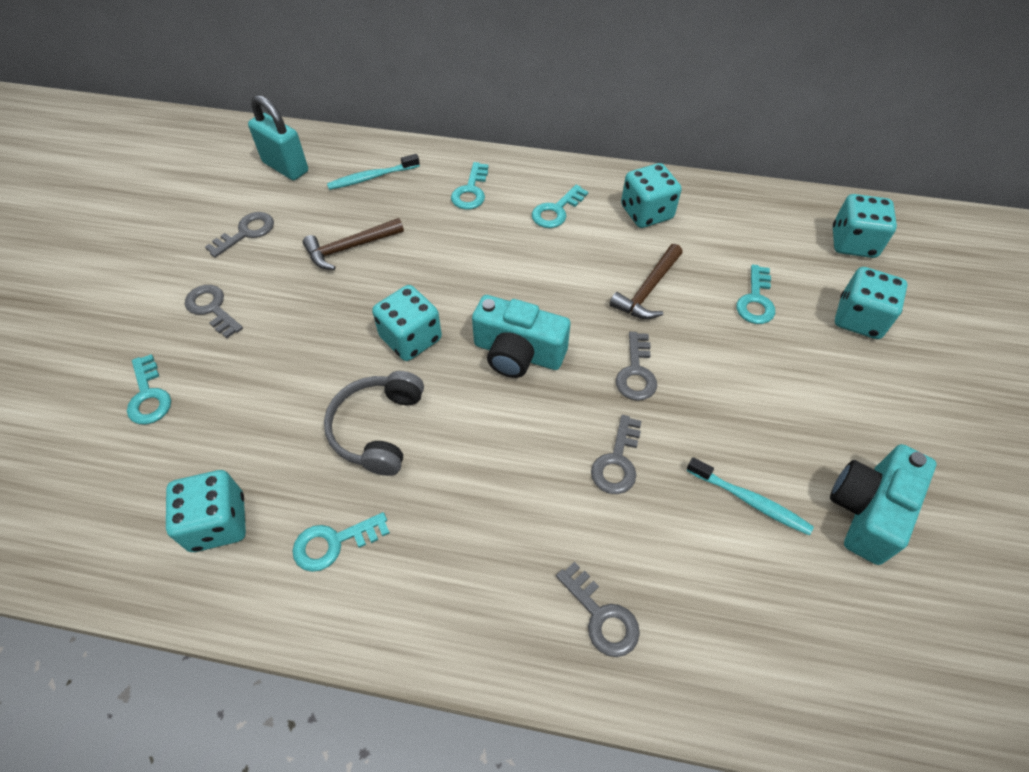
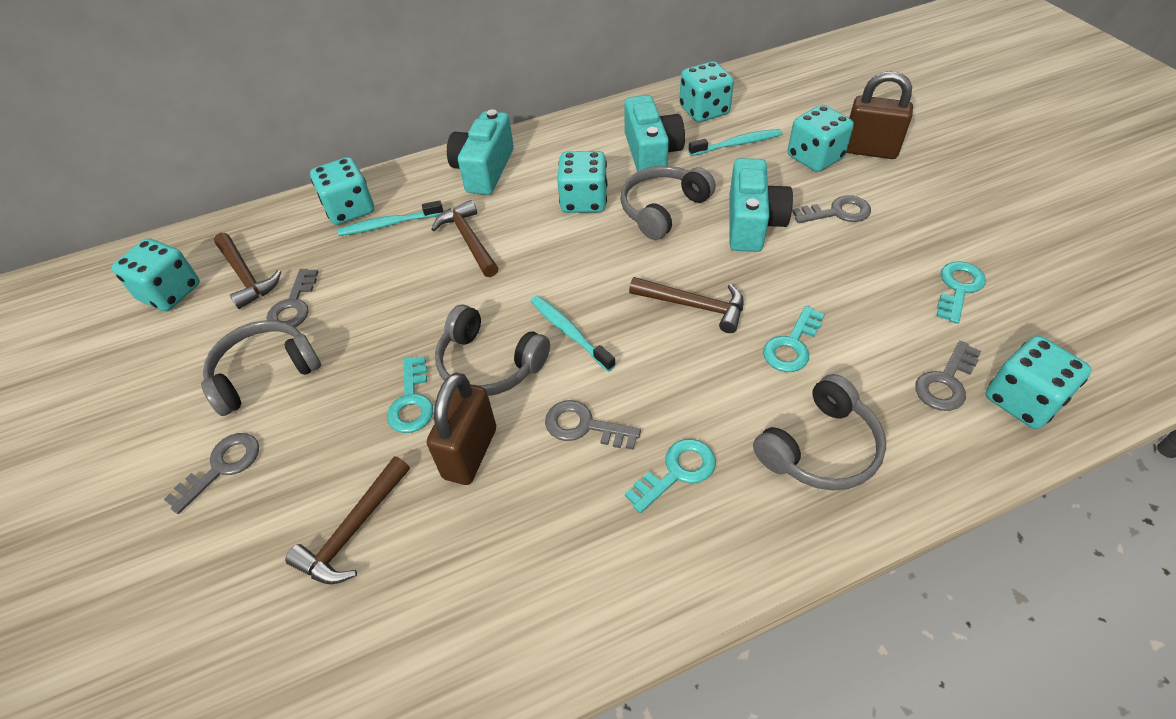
brown hammer: 2 -> 4
brown padlock: 0 -> 2
grey headphones: 1 -> 4
turquoise camera: 2 -> 3
turquoise dice: 5 -> 6
turquoise key: 5 -> 4
turquoise padlock: 1 -> 0
turquoise toothbrush: 2 -> 3

